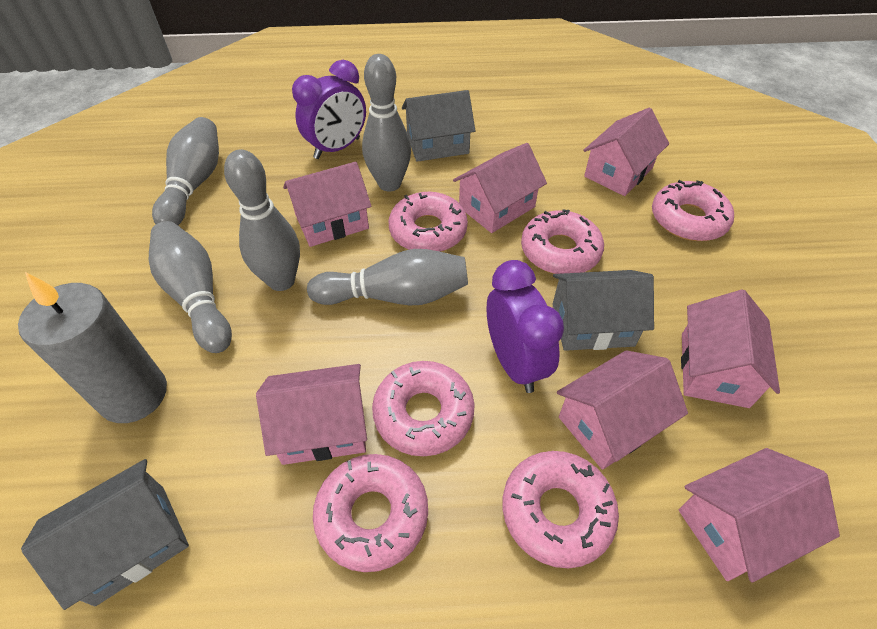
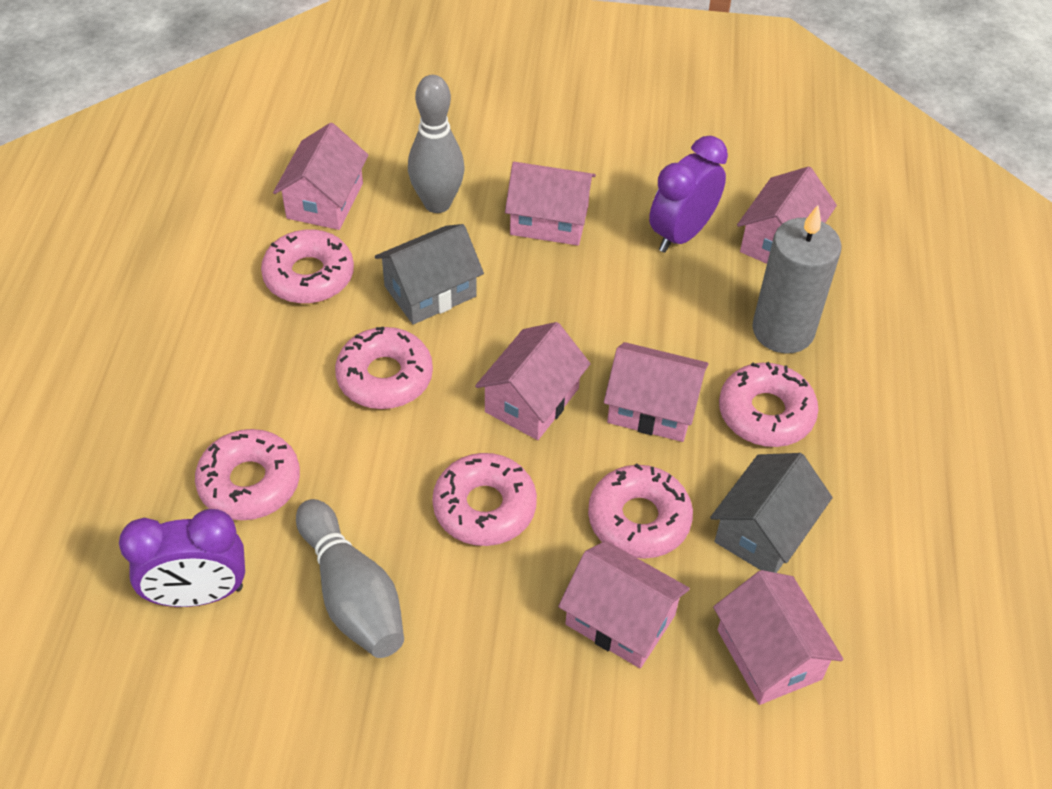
grey bowling pin: 5 -> 2
grey house: 3 -> 2

